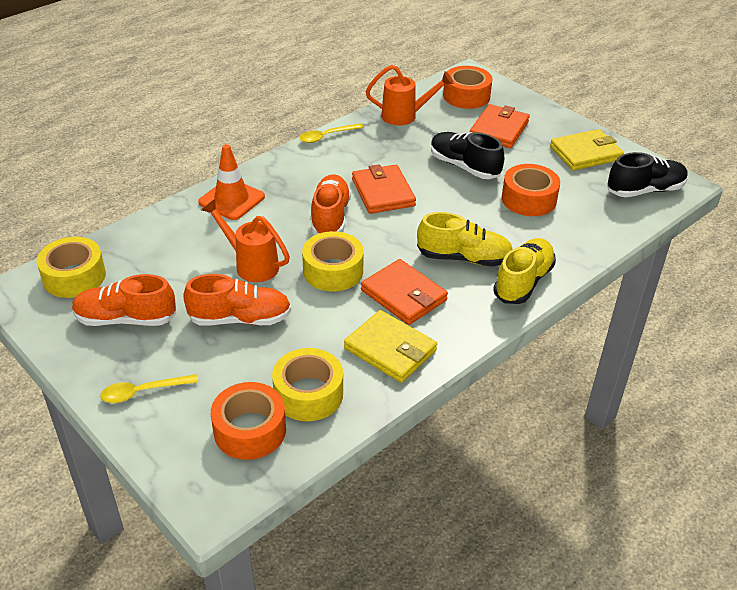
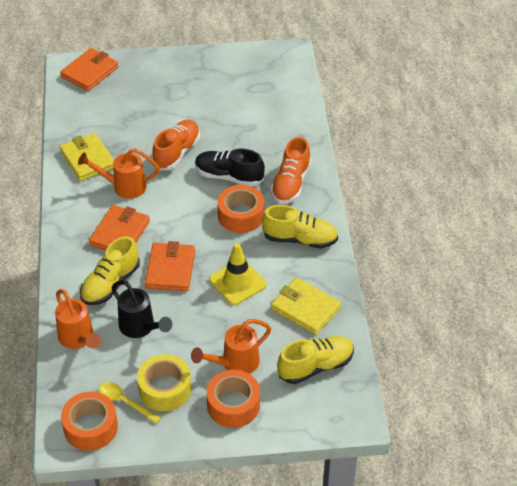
black shoe: 2 -> 1
black watering can: 0 -> 1
orange shoe: 3 -> 2
orange traffic cone: 1 -> 0
orange watering can: 2 -> 3
yellow shoe: 2 -> 3
yellow spoon: 2 -> 1
yellow tape: 3 -> 1
yellow traffic cone: 0 -> 1

